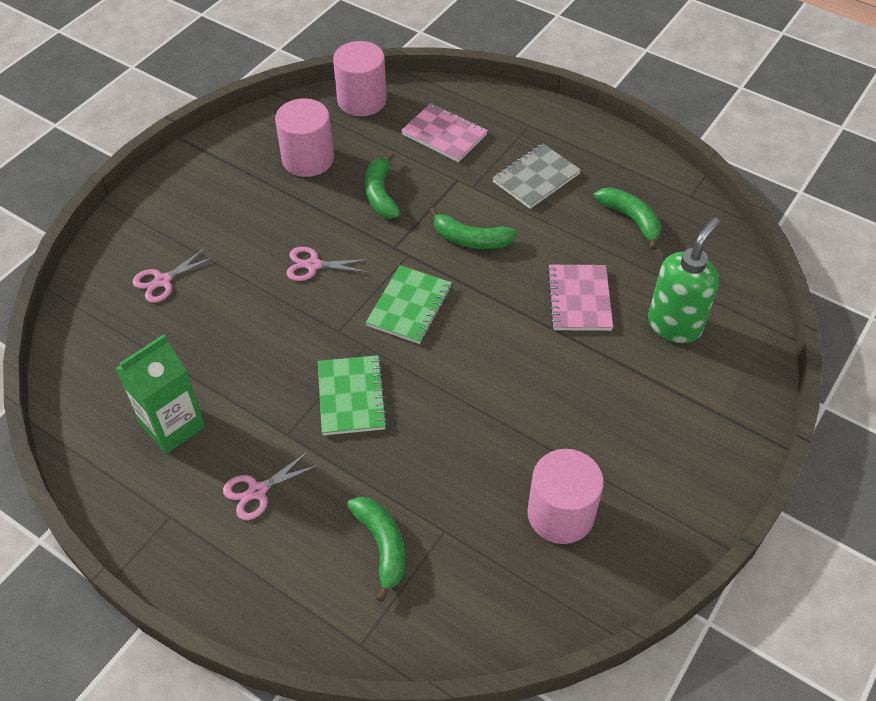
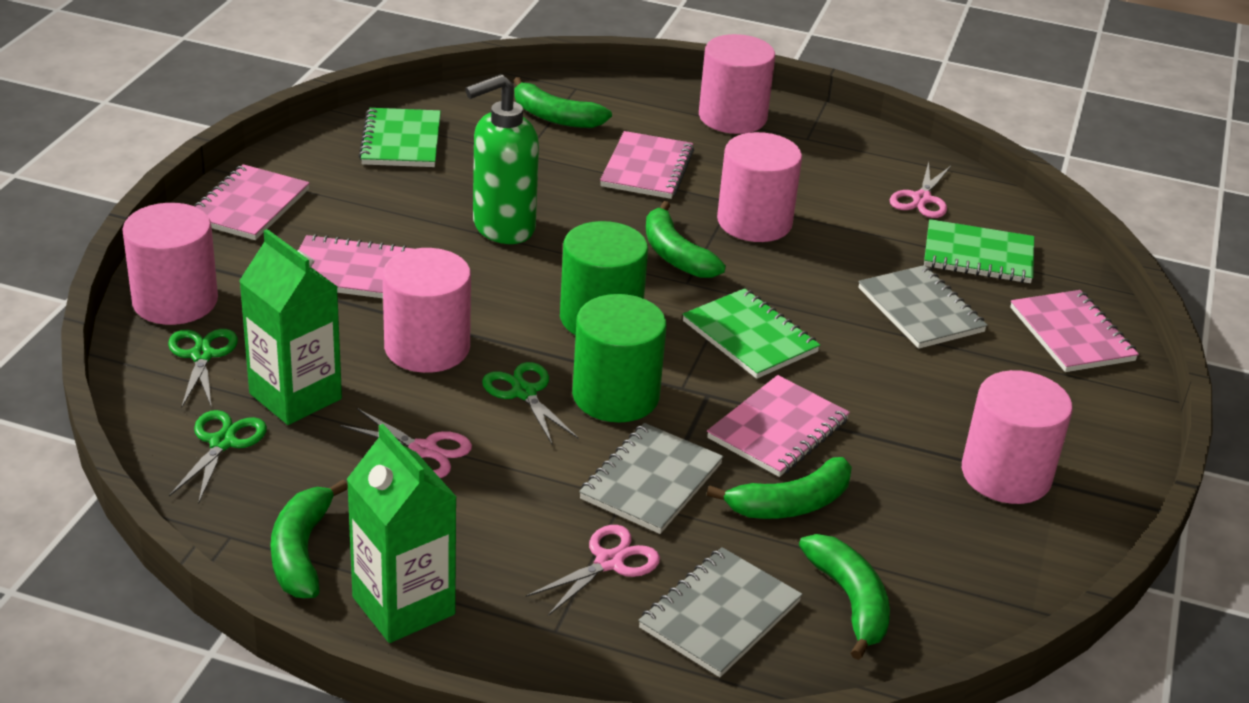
green banana: 4 -> 5
green carton: 1 -> 2
green cylinder: 0 -> 2
green notebook: 2 -> 3
green scissors: 0 -> 3
grey notebook: 1 -> 3
pink cylinder: 3 -> 5
pink notebook: 2 -> 5

